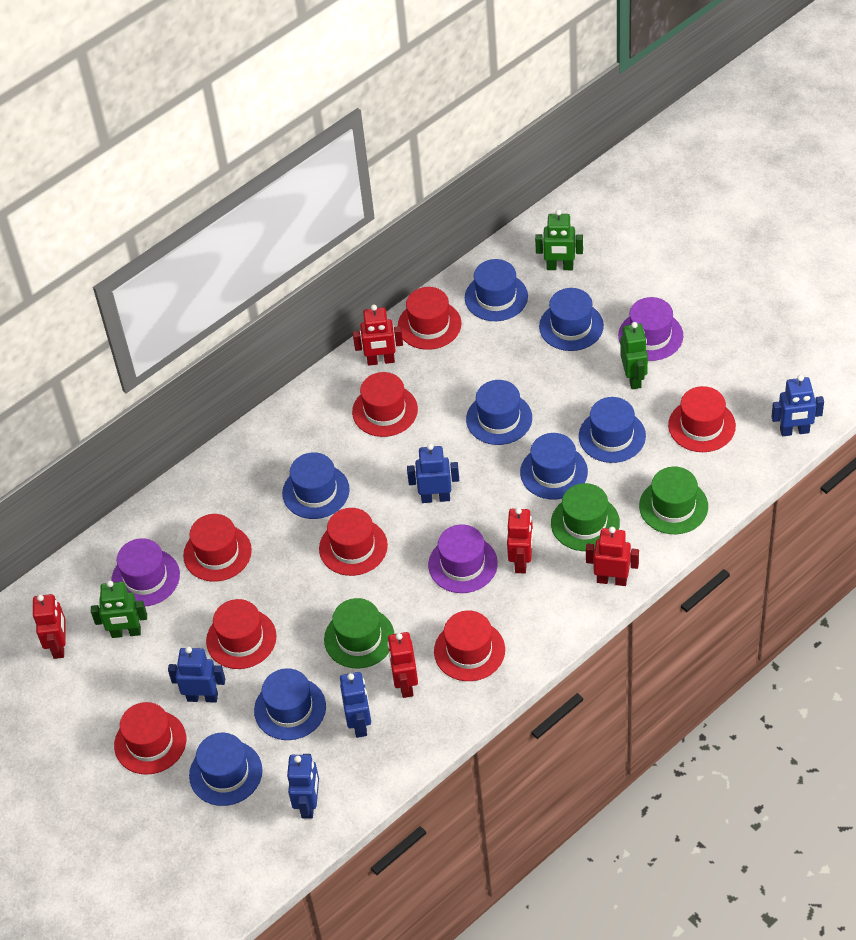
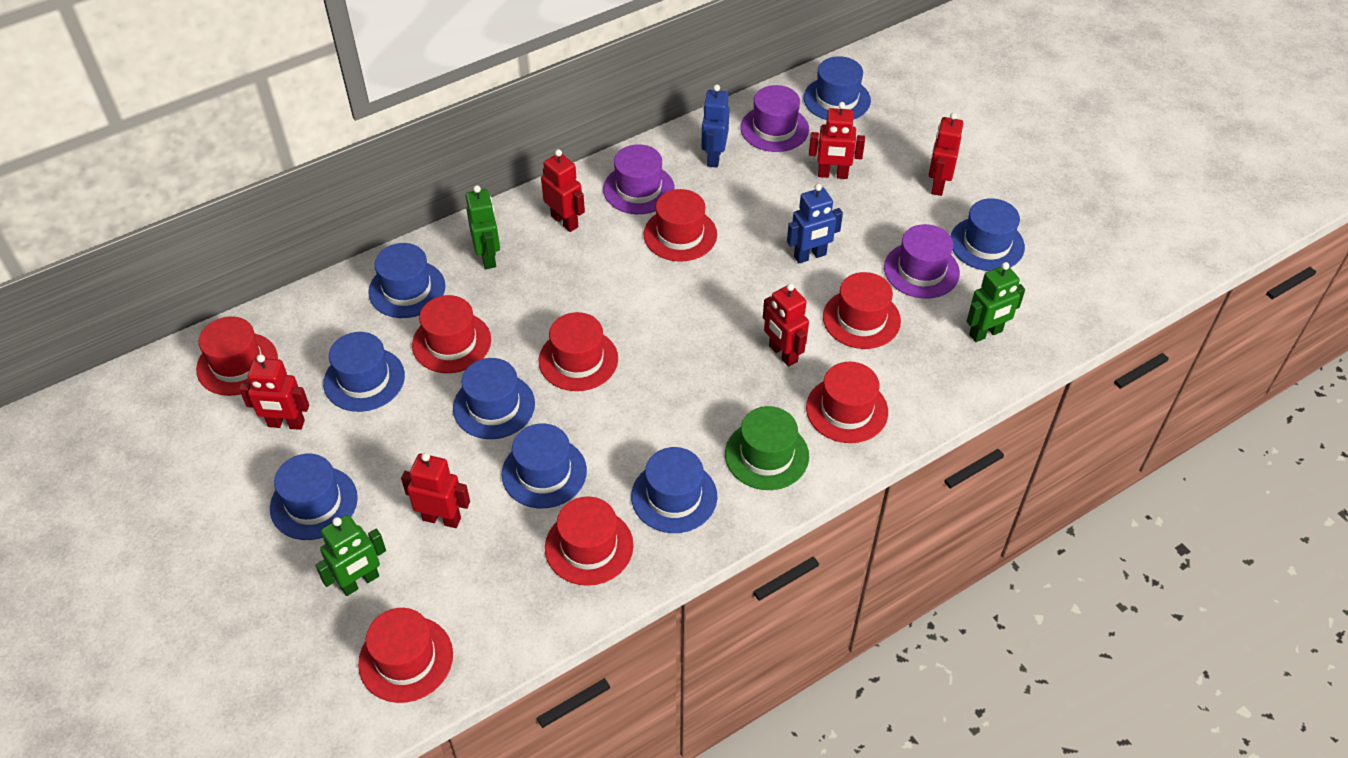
blue robot: 5 -> 2
green hat: 3 -> 1
red robot: 5 -> 6

